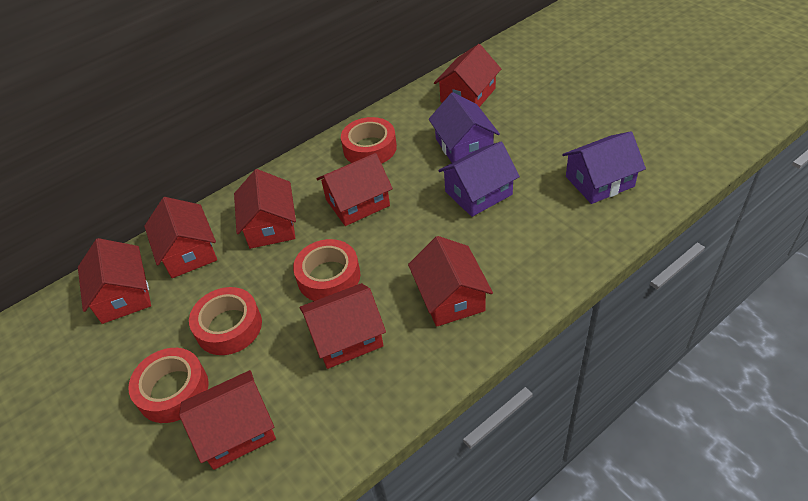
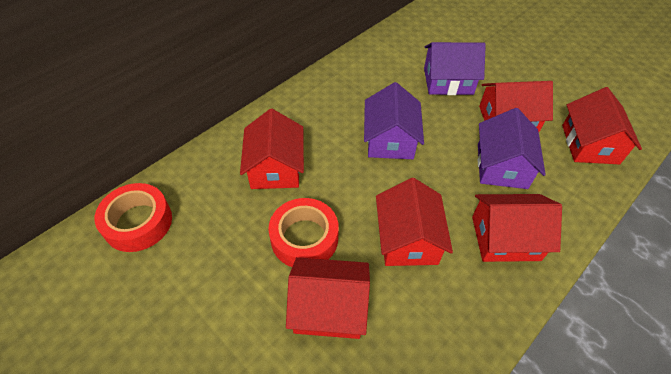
red house: 8 -> 6
red tape: 4 -> 2

